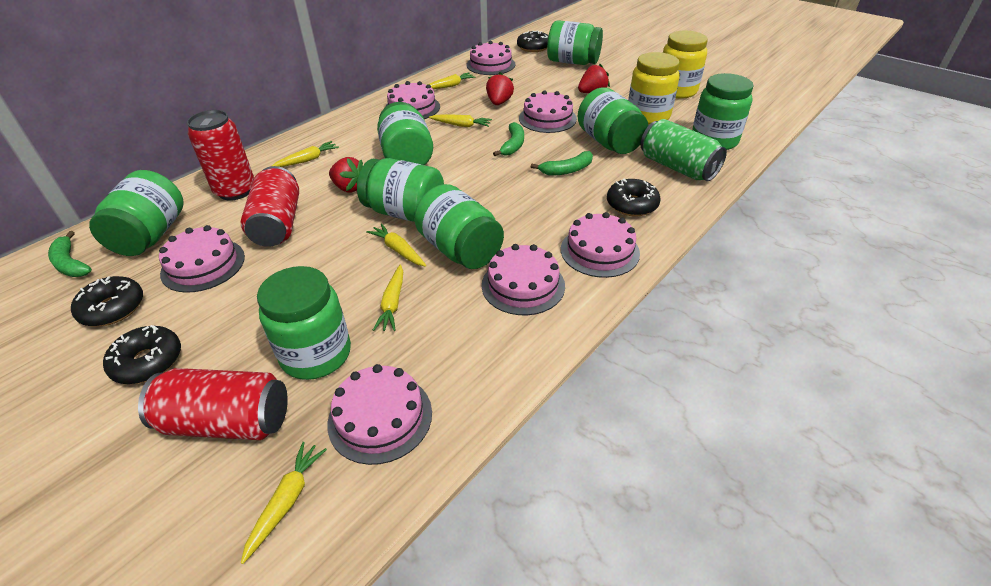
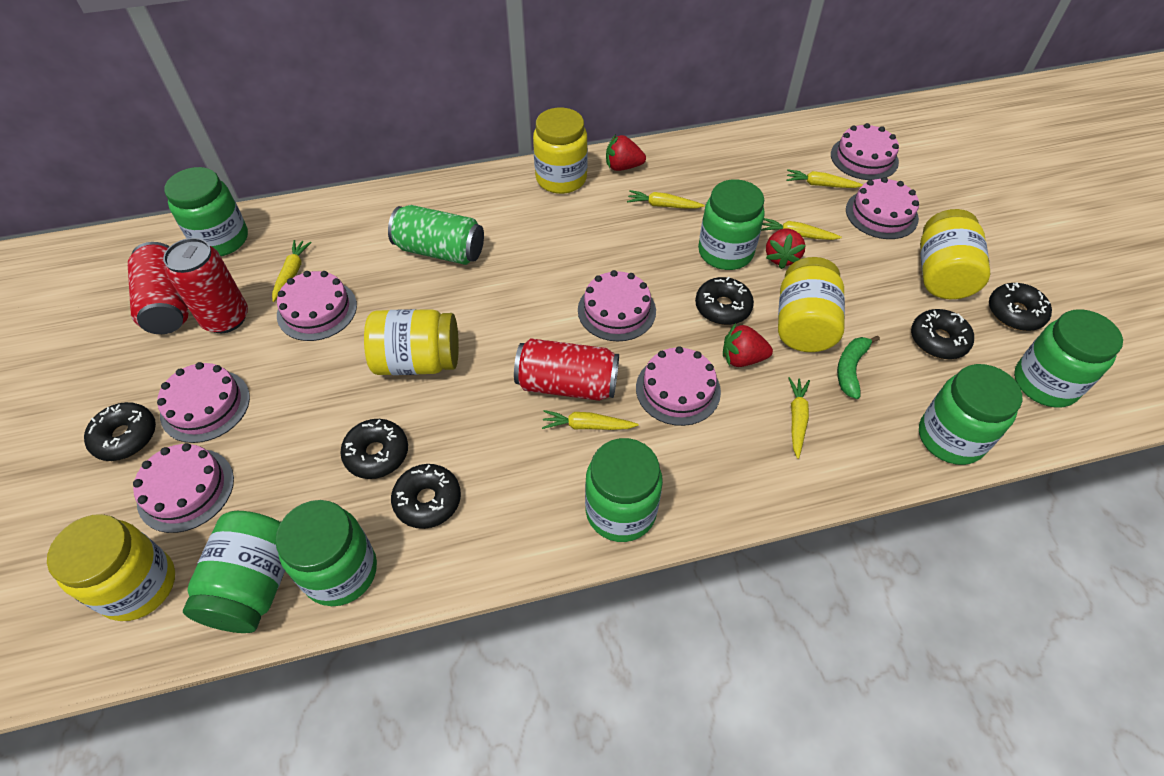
black donut: 4 -> 6
green banana: 3 -> 1
green jar: 8 -> 7
yellow jar: 2 -> 5

